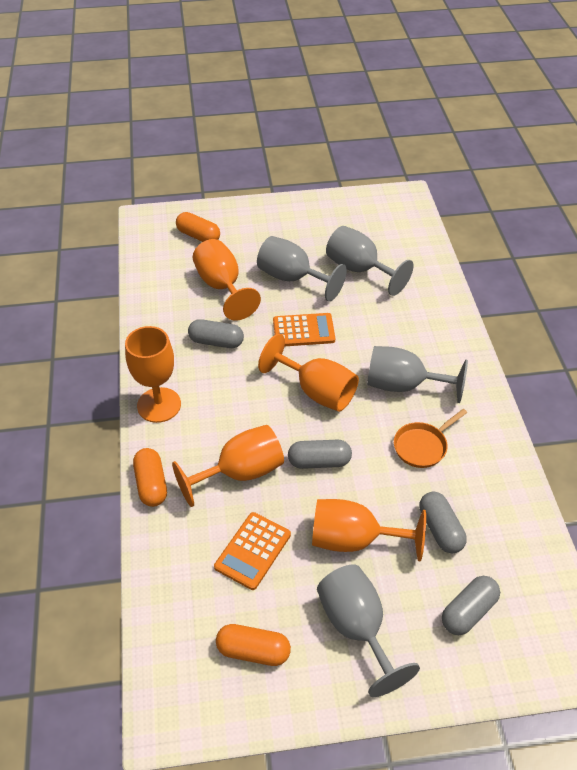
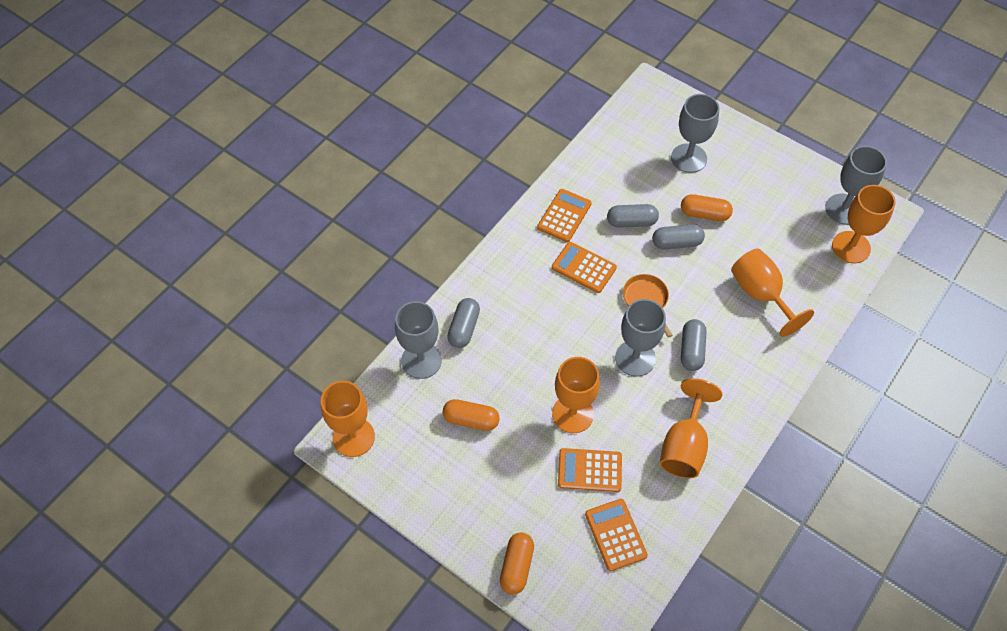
orange calculator: 2 -> 4

